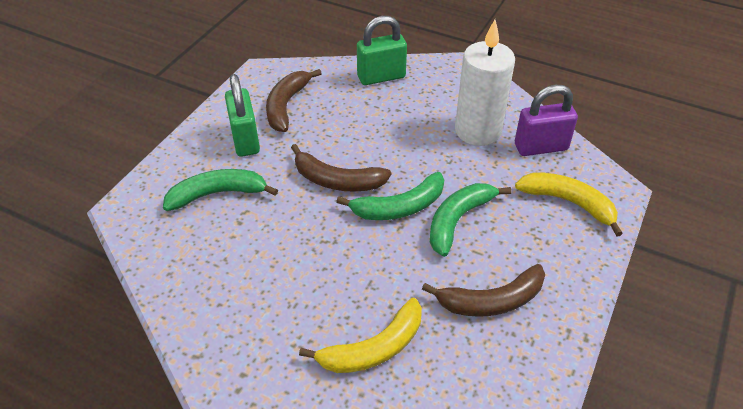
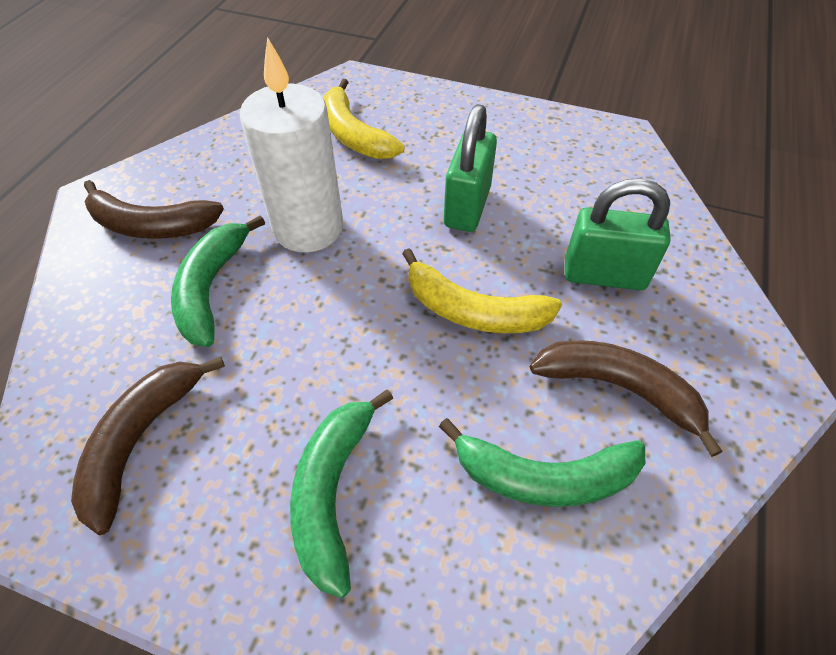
purple padlock: 1 -> 0

